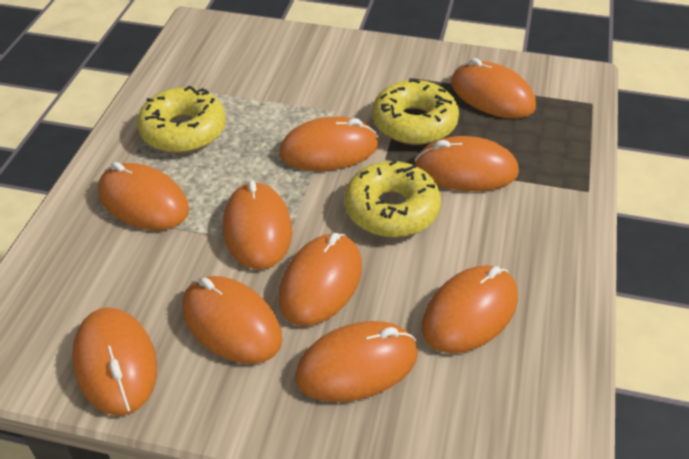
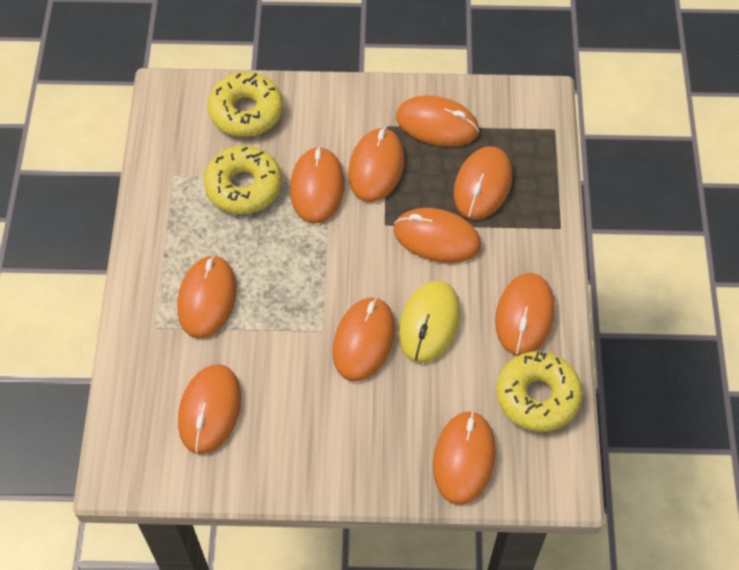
yellow mouse: 0 -> 1

